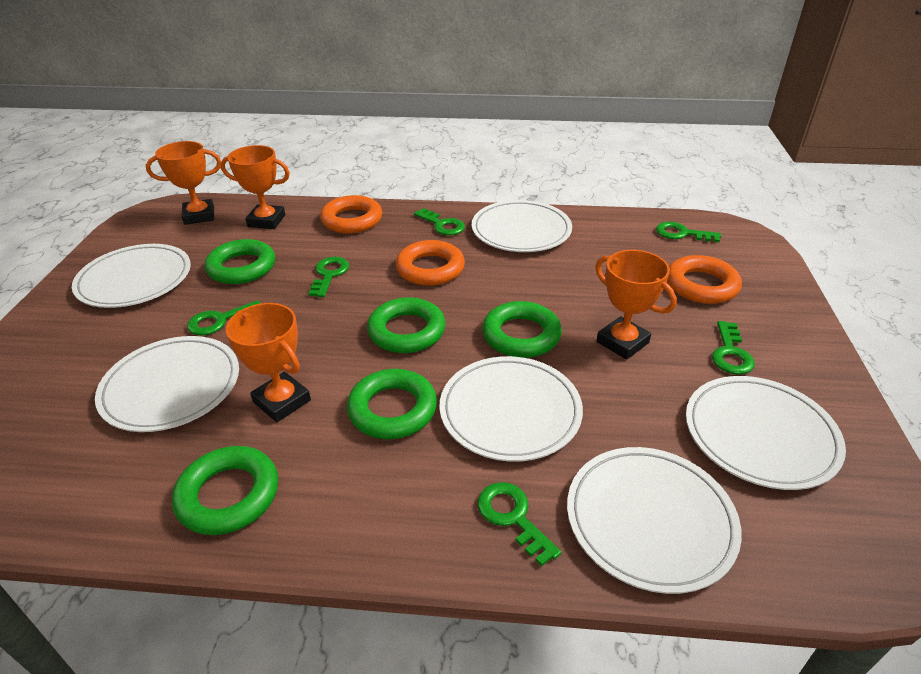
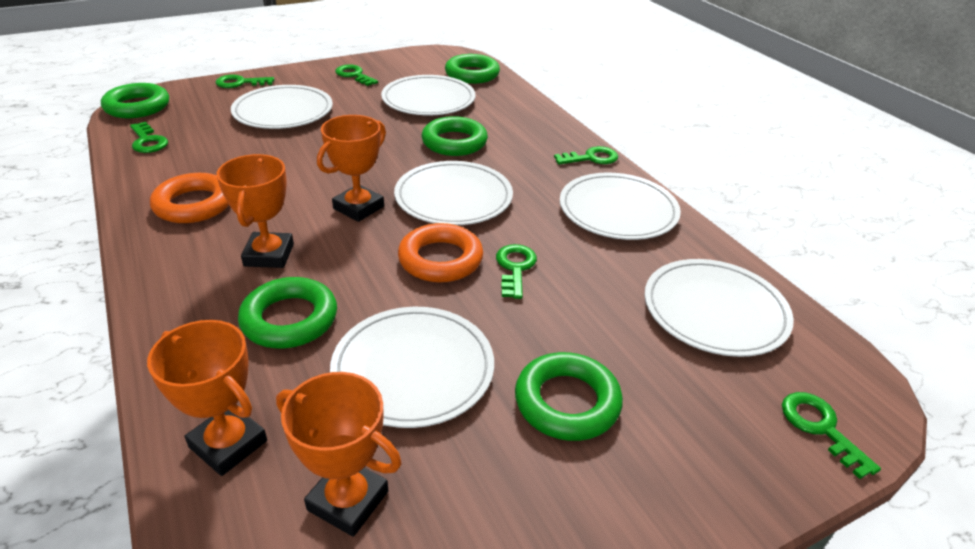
orange ring: 3 -> 2

